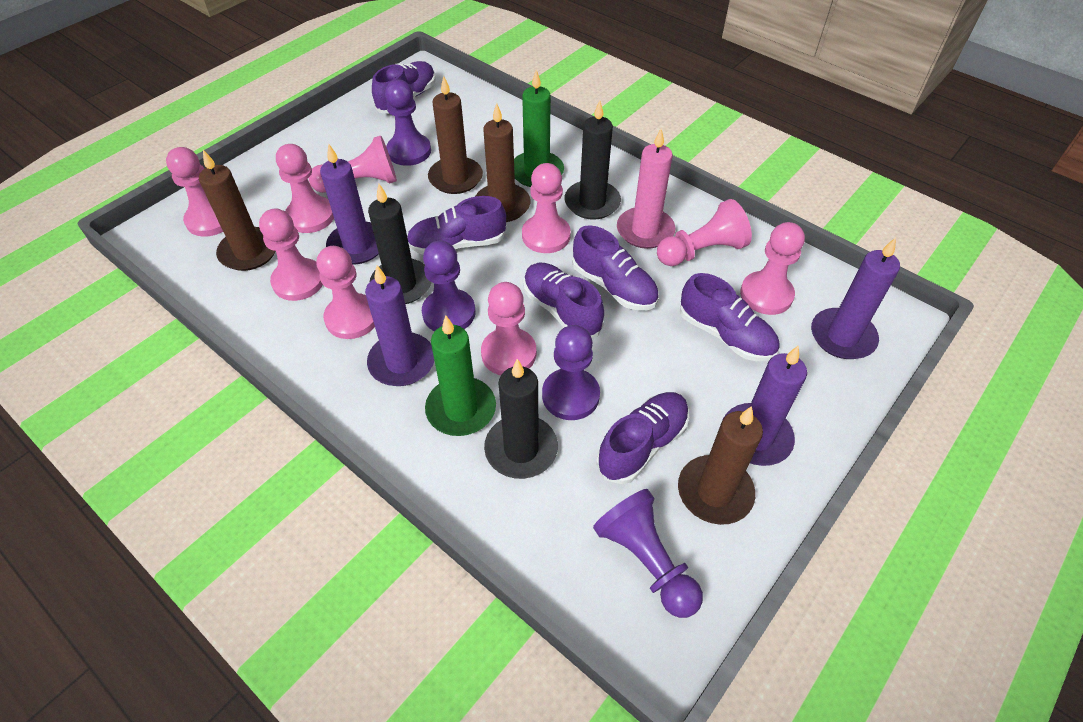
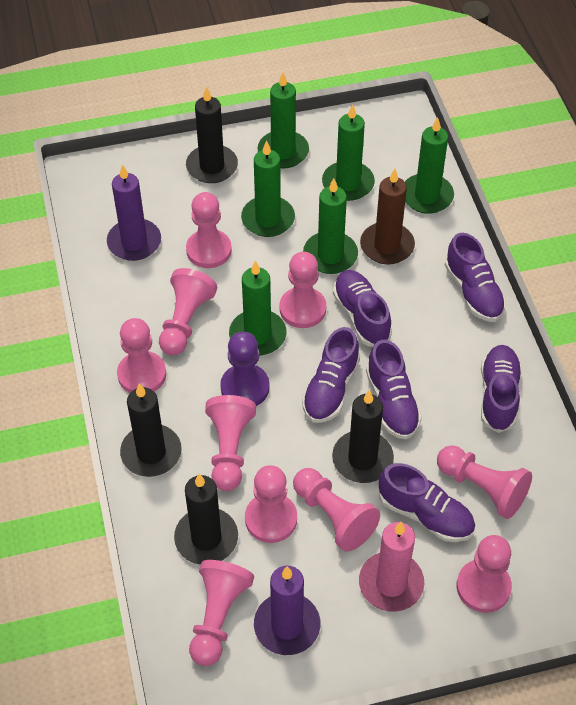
black candle: 3 -> 4
brown candle: 4 -> 1
green candle: 2 -> 6
pink pawn: 9 -> 10
purple candle: 4 -> 2
purple pawn: 4 -> 1

